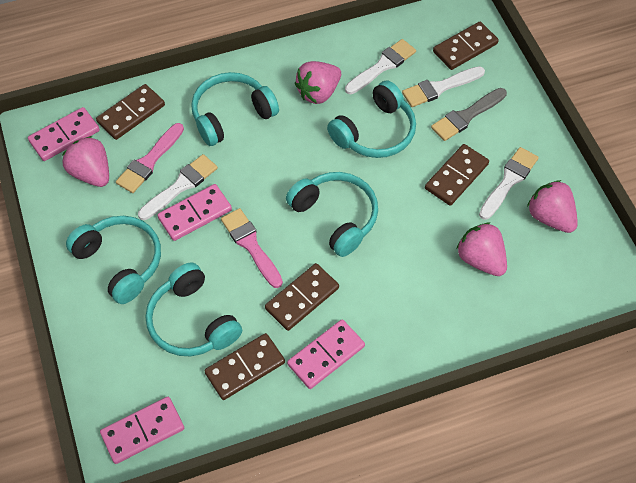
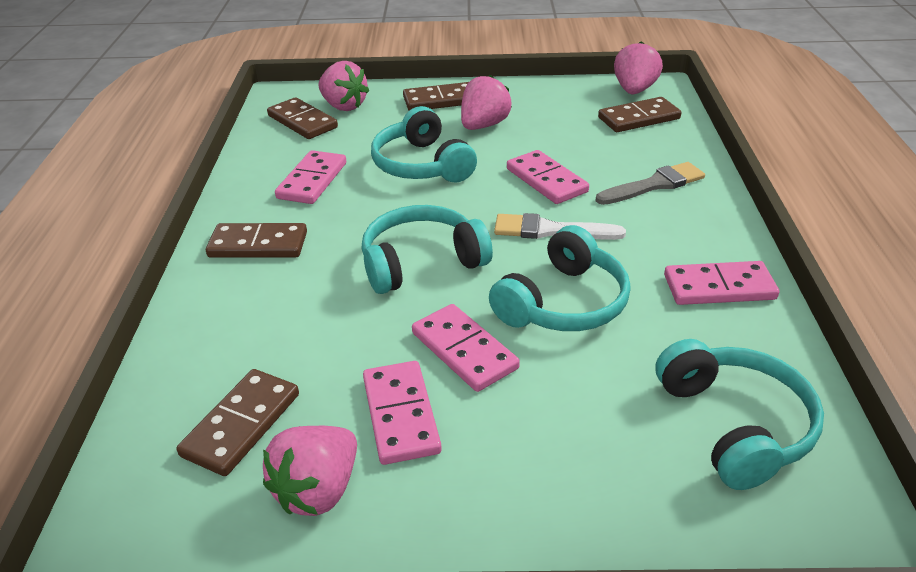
pink brush: 2 -> 0
pink domino: 4 -> 5
turquoise headphones: 5 -> 4
white brush: 4 -> 1

